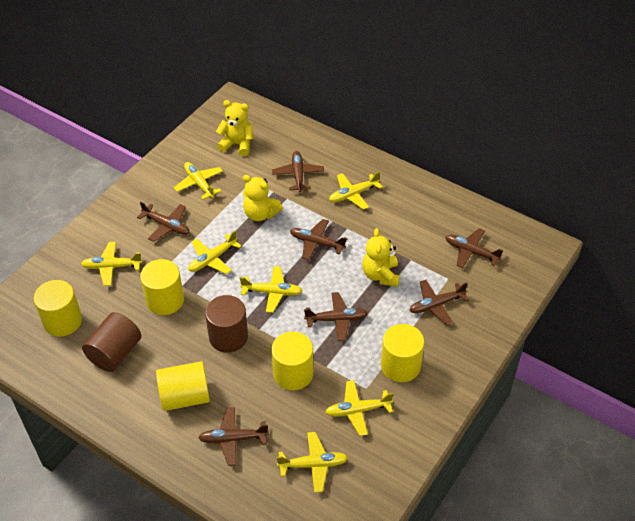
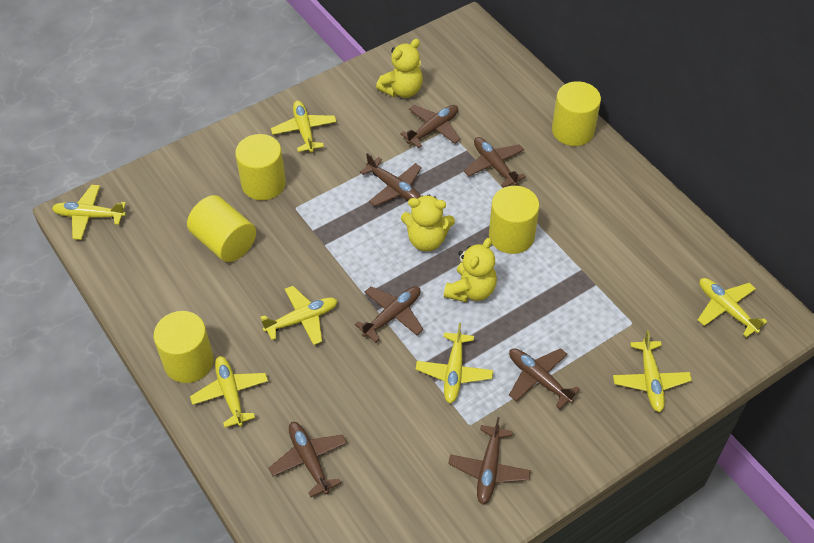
brown cylinder: 2 -> 0

